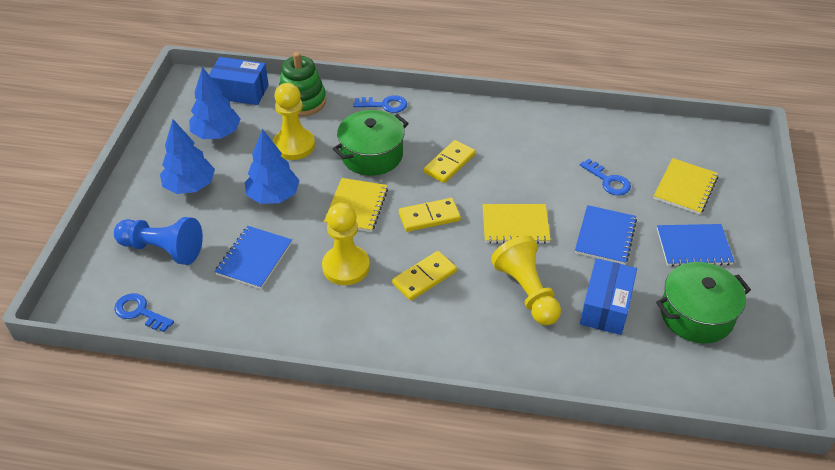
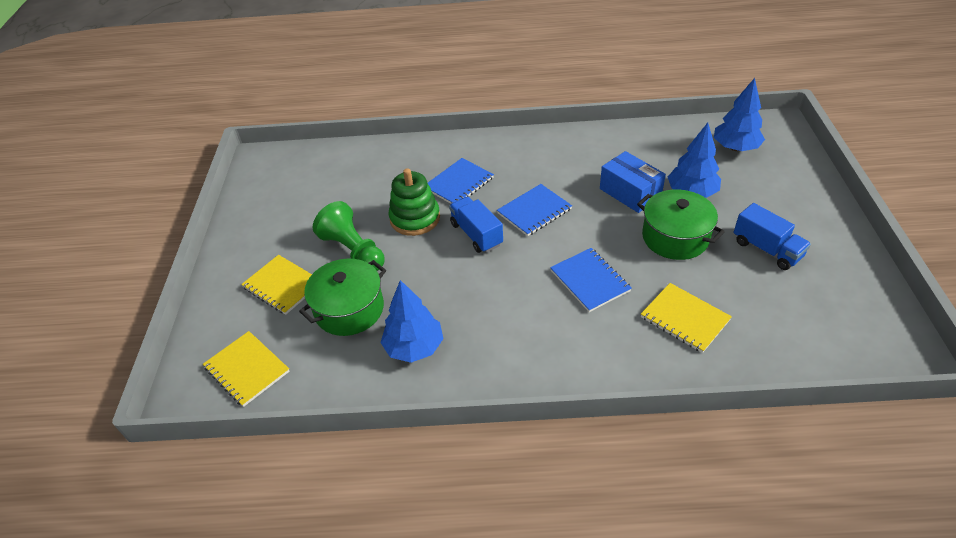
blue box: 2 -> 1
blue key: 3 -> 0
blue pawn: 1 -> 0
blue truck: 0 -> 2
green pawn: 0 -> 1
yellow domino: 3 -> 0
yellow pawn: 3 -> 0

